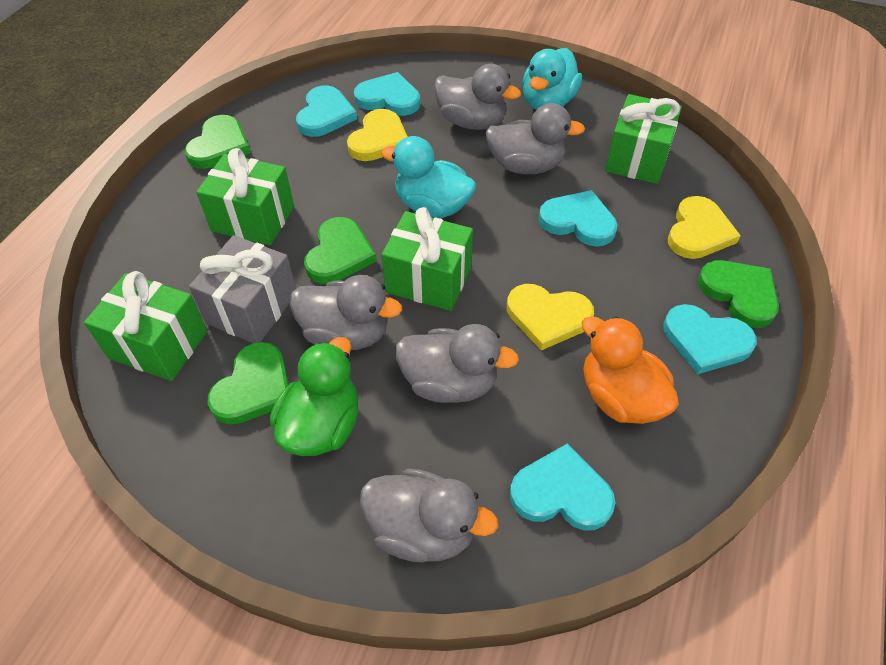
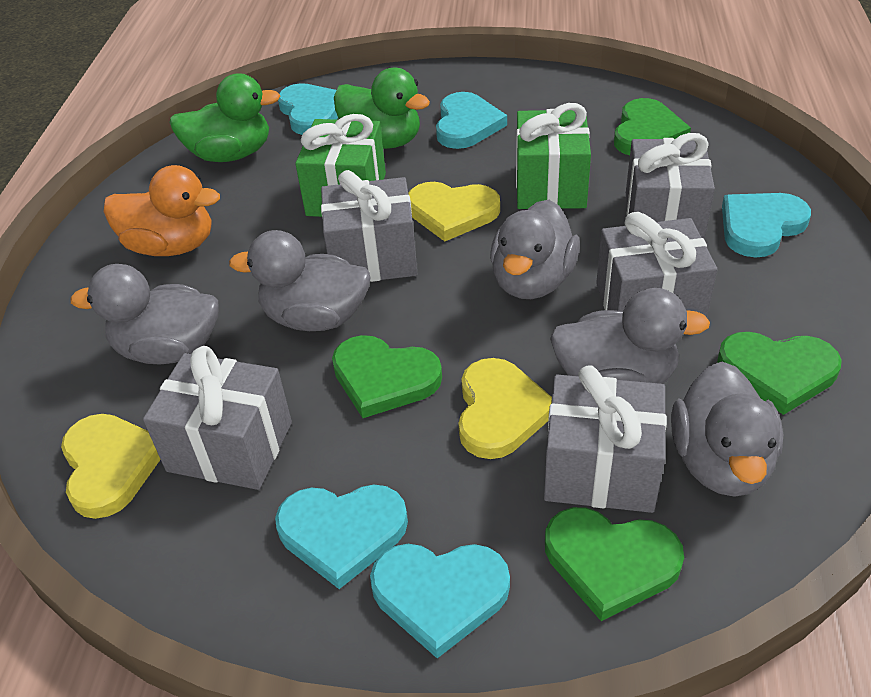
green duck: 1 -> 2
green gift: 4 -> 2
grey gift: 1 -> 5
turquoise duck: 2 -> 0

